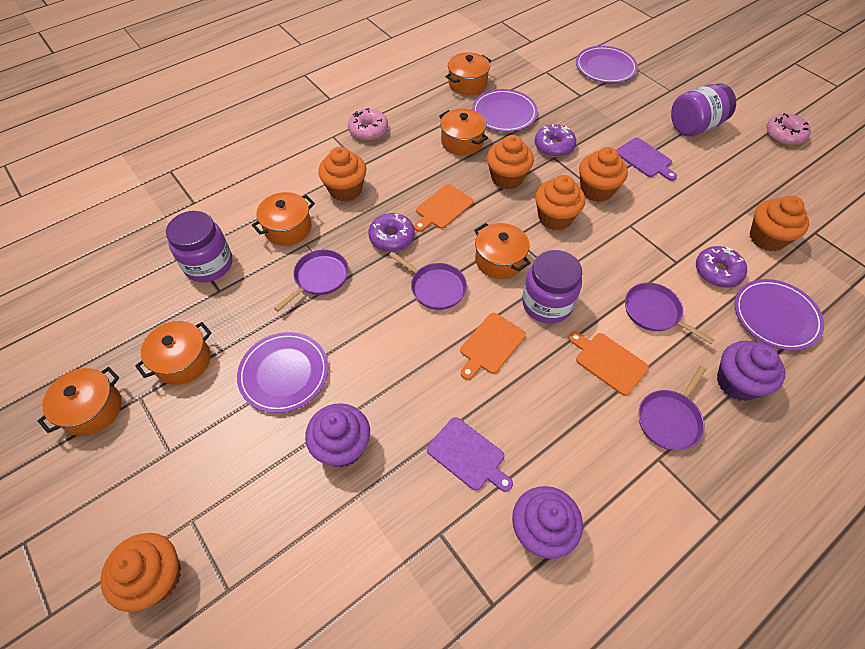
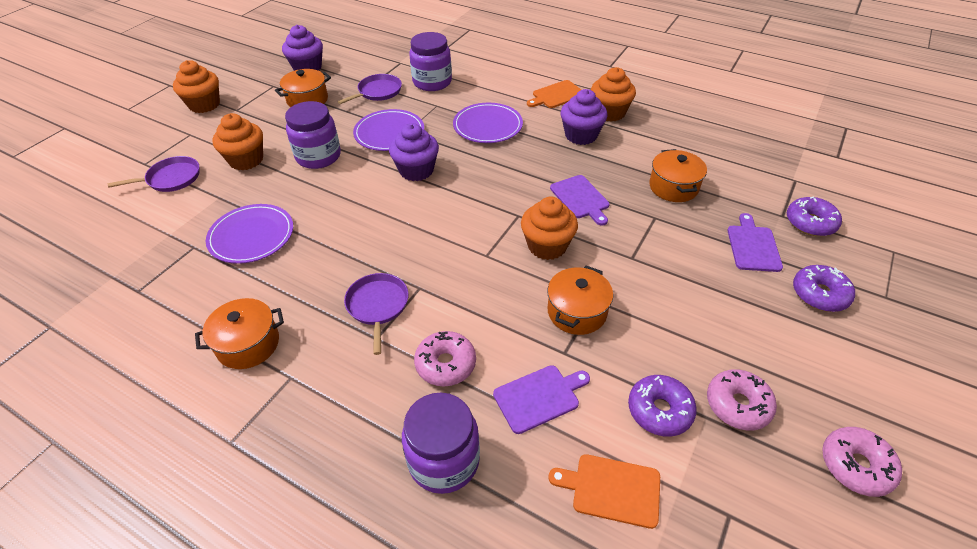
orange cupcake: 6 -> 4
orange cutting board: 3 -> 2
orange pot: 6 -> 4
pink donut: 2 -> 3
purple cutting board: 2 -> 3
purple pan: 4 -> 3
purple plate: 4 -> 3

